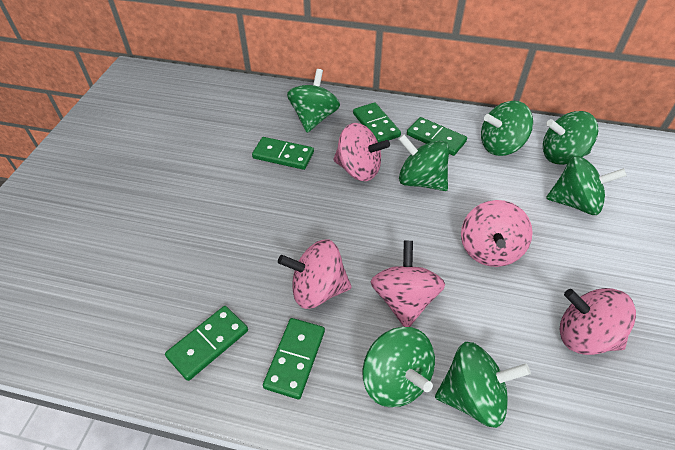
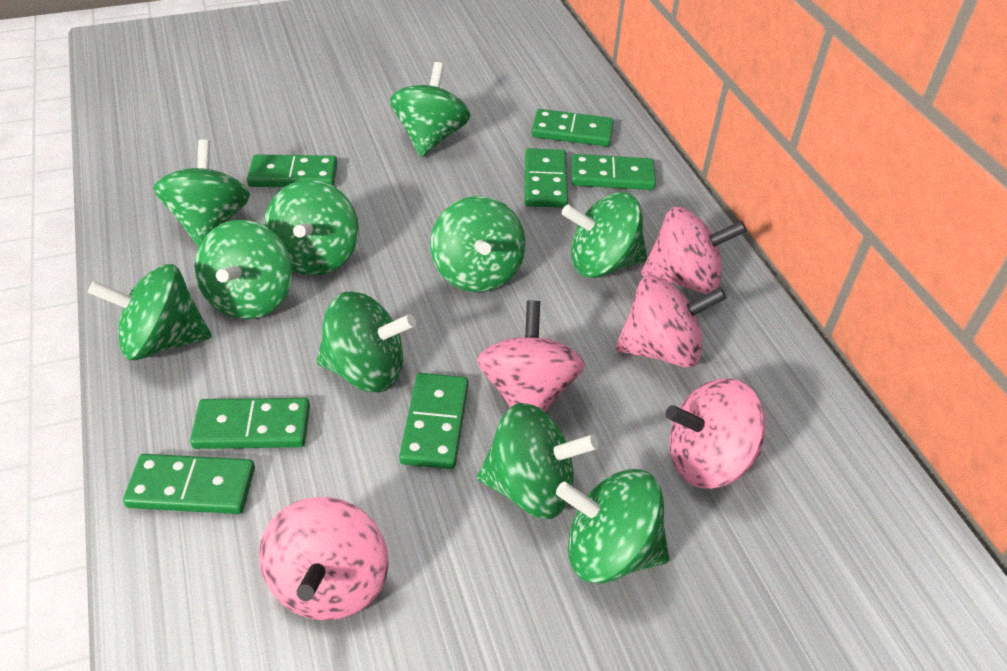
green domino: 5 -> 7
green spinning top: 7 -> 10

